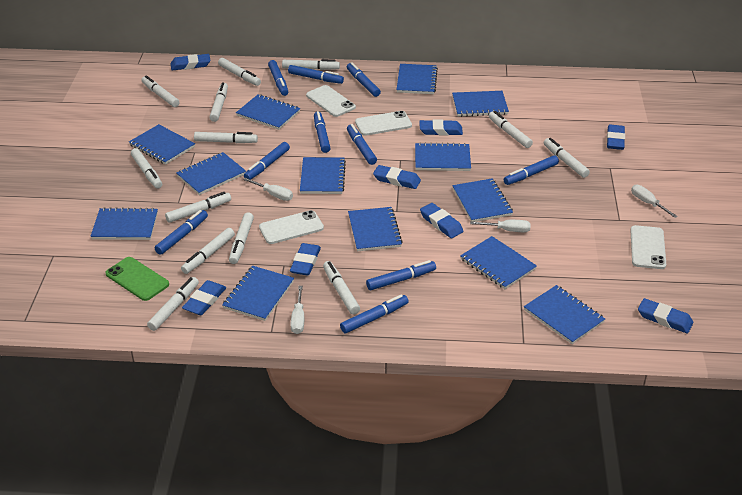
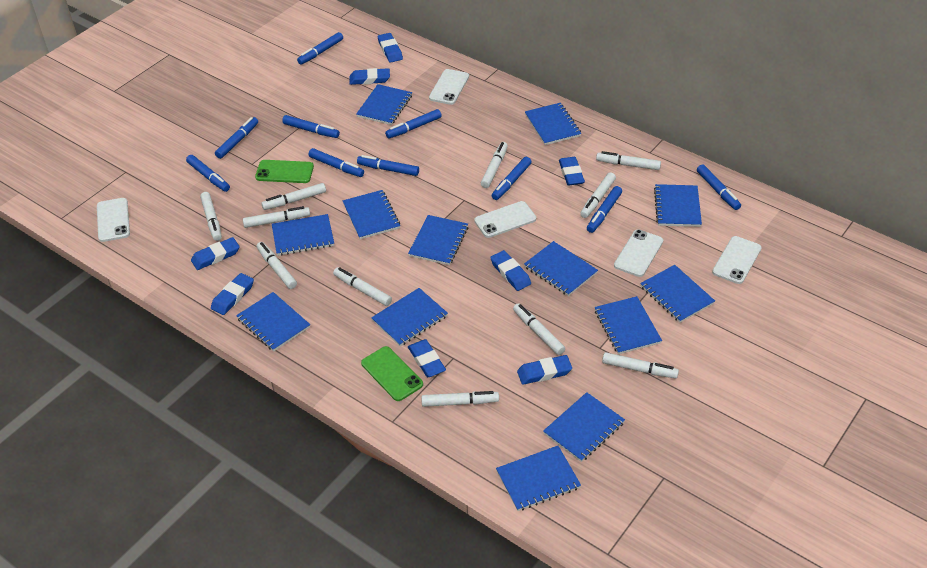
green phone: 1 -> 2
white marker: 13 -> 11
white phone: 4 -> 5
white screwdriver: 4 -> 0

